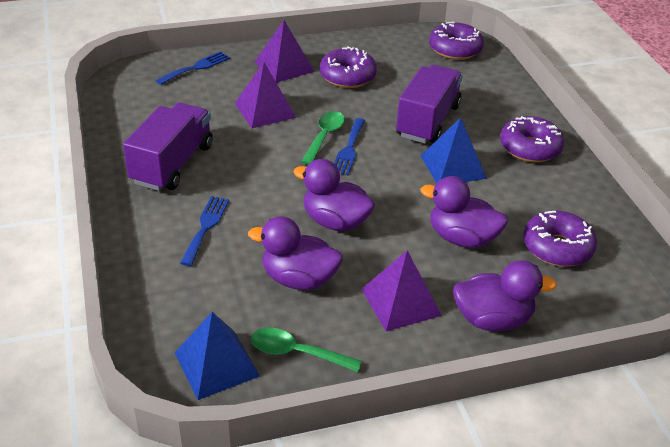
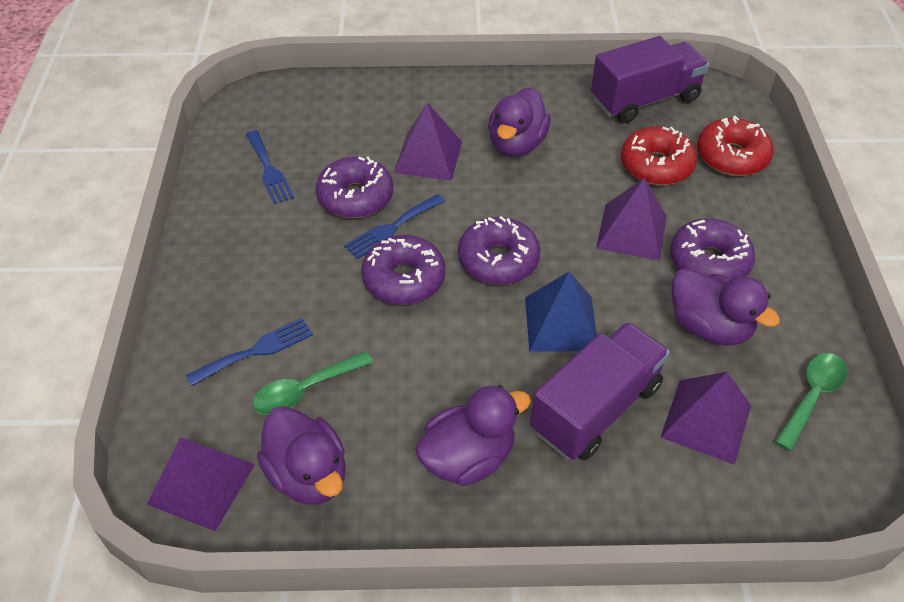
blue pyramid: 2 -> 1
purple pyramid: 3 -> 4
red donut: 0 -> 2

